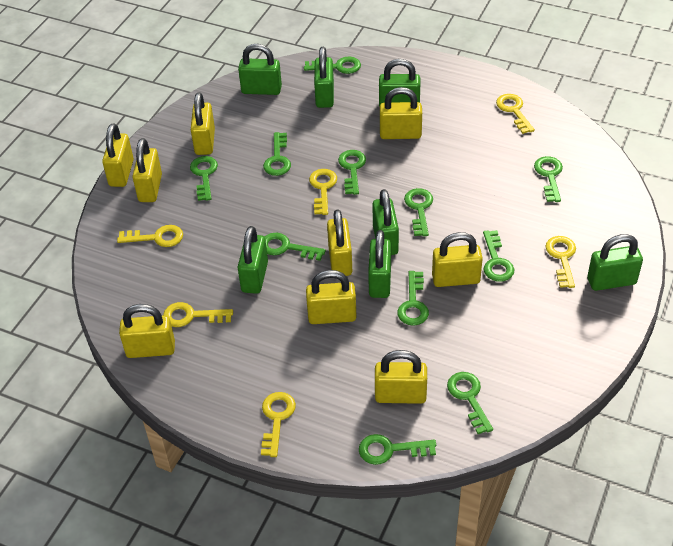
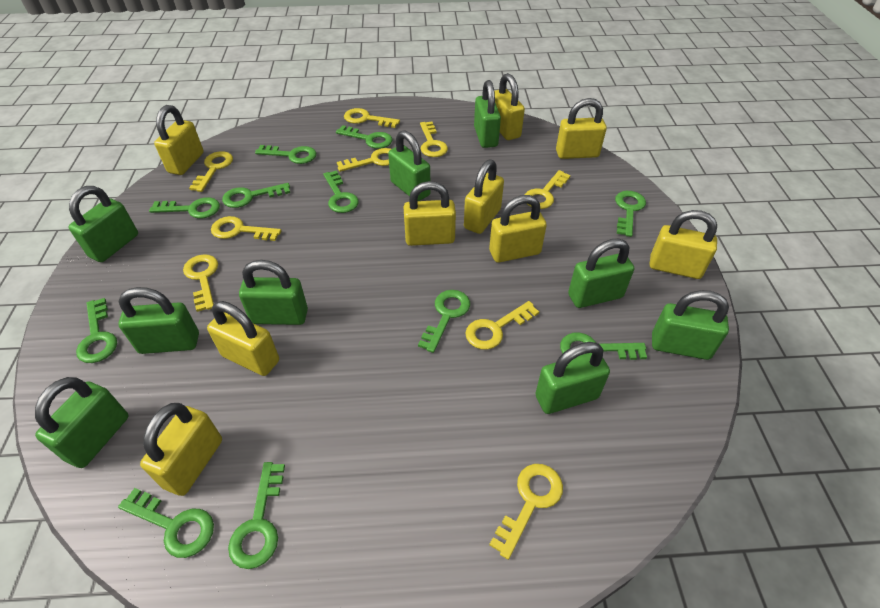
green padlock: 7 -> 9
yellow key: 6 -> 9

